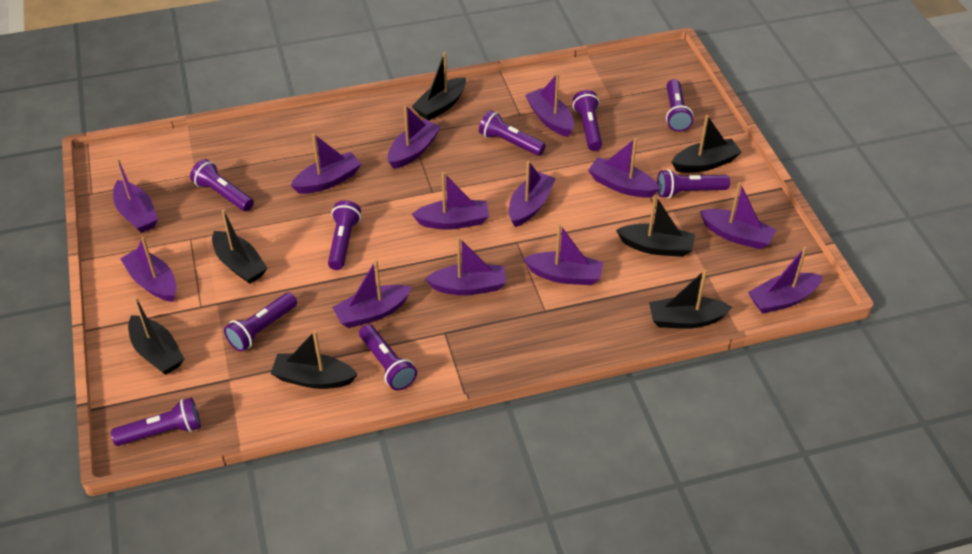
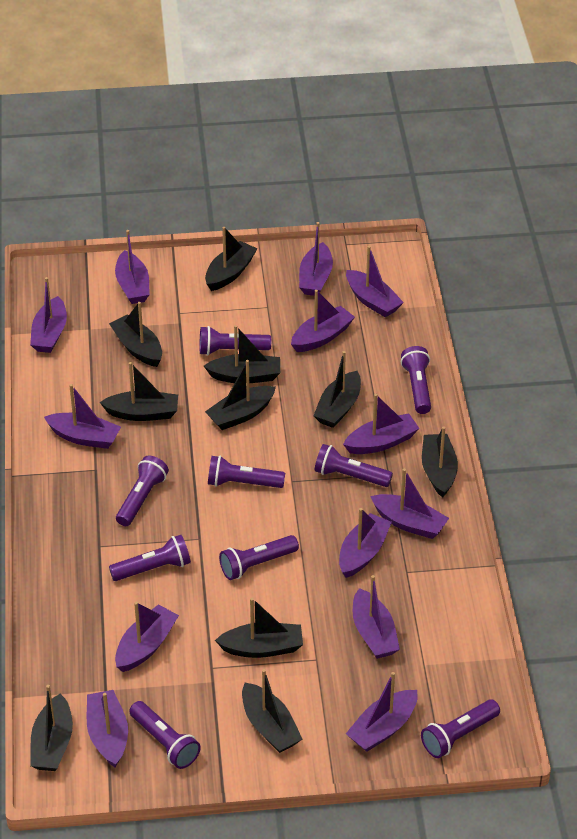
black boat: 7 -> 10

